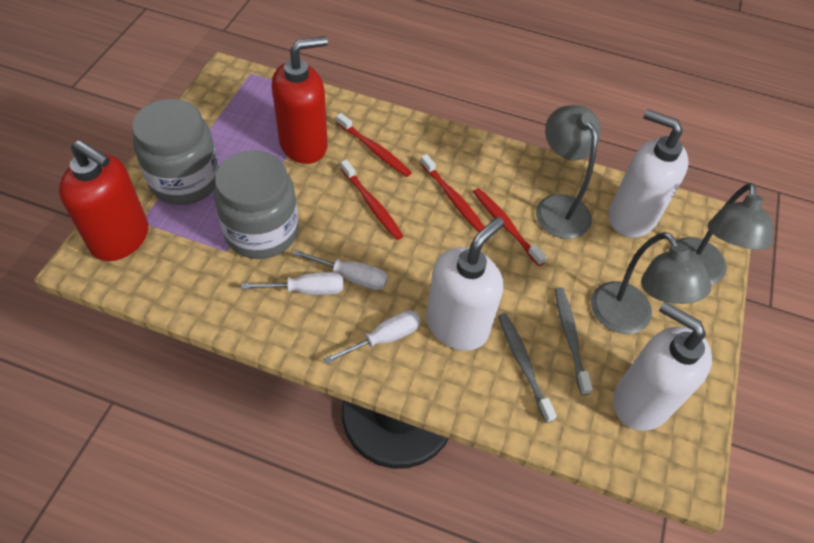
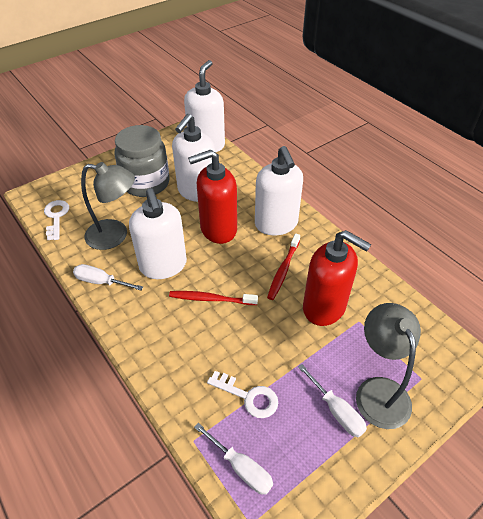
grey jar: 2 -> 1
grey lamp: 3 -> 2
grey toothbrush: 2 -> 0
red toothbrush: 4 -> 2
white key: 0 -> 2
white soap dispenser: 3 -> 4

